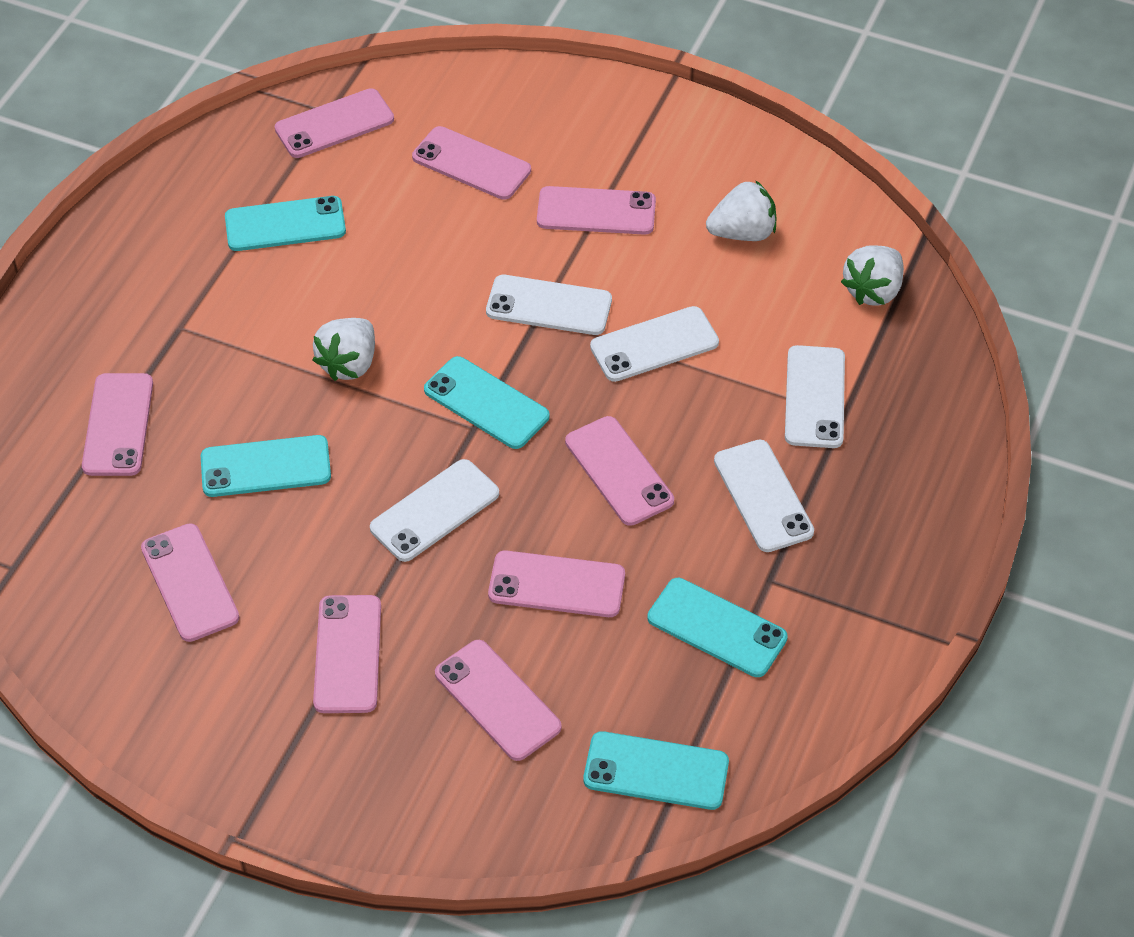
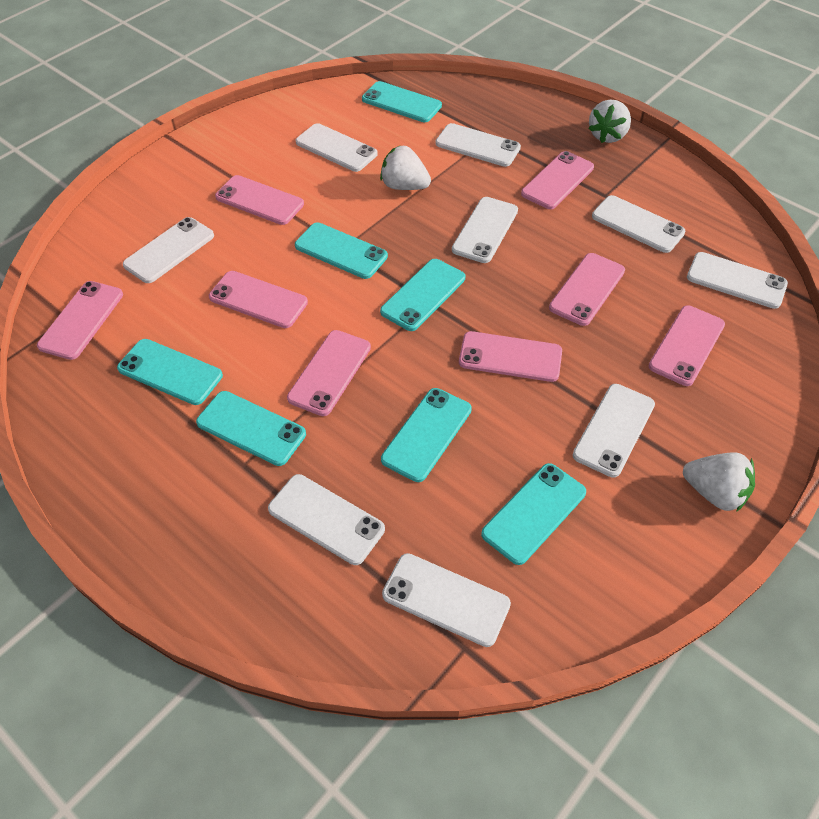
pink phone: 9 -> 8
turquoise phone: 5 -> 7
white phone: 5 -> 9

